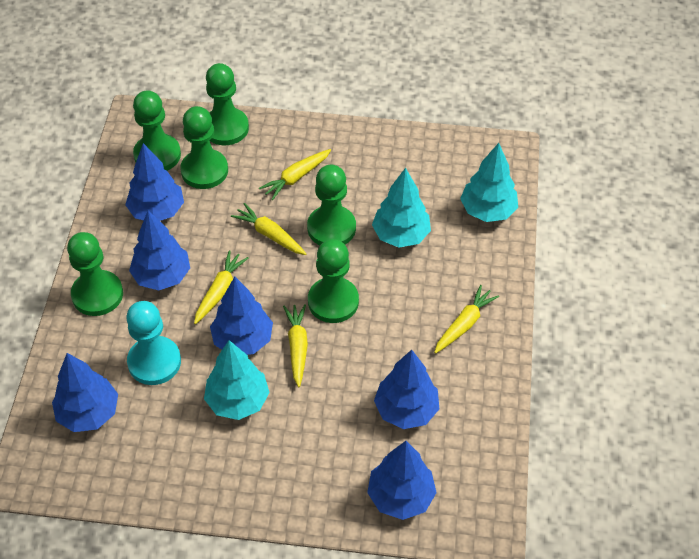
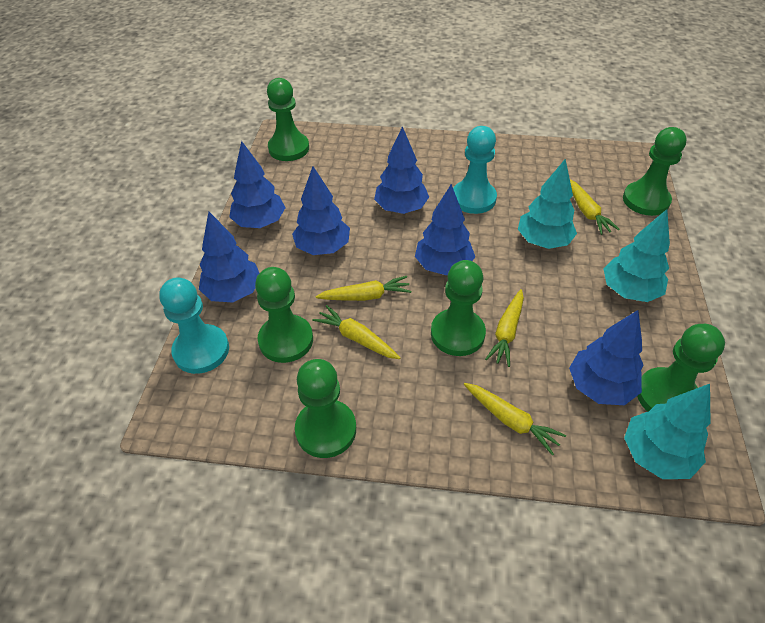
turquoise pawn: 1 -> 2

